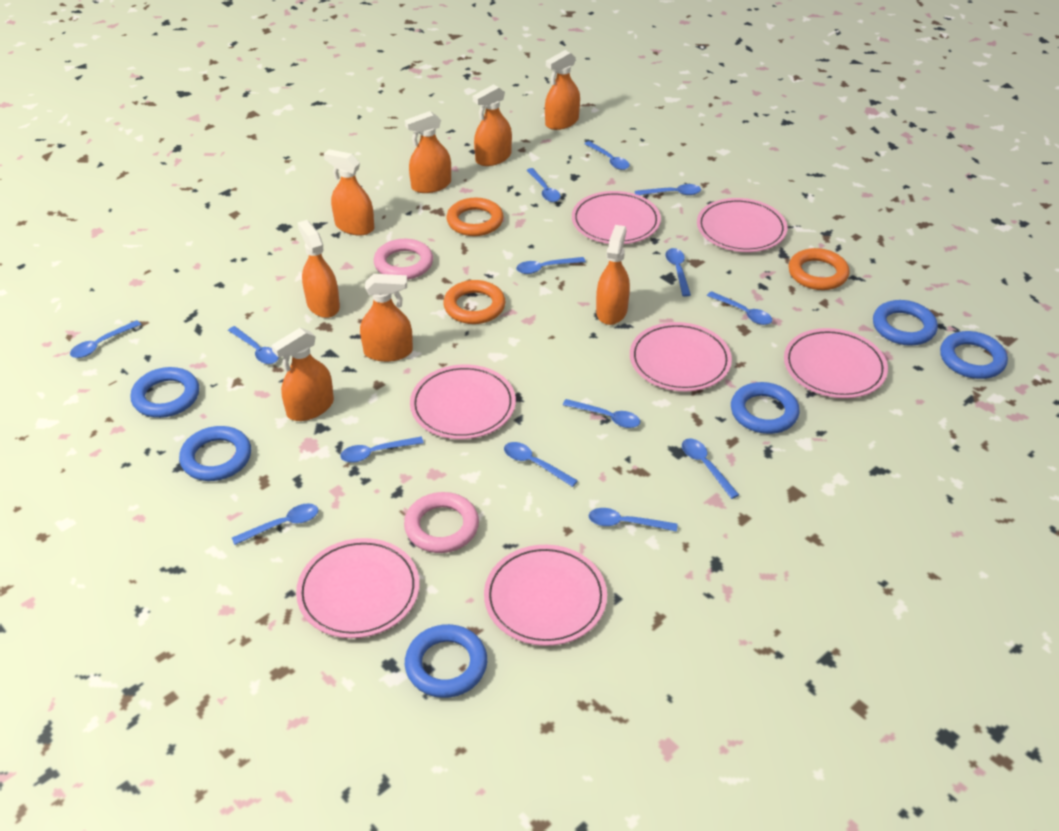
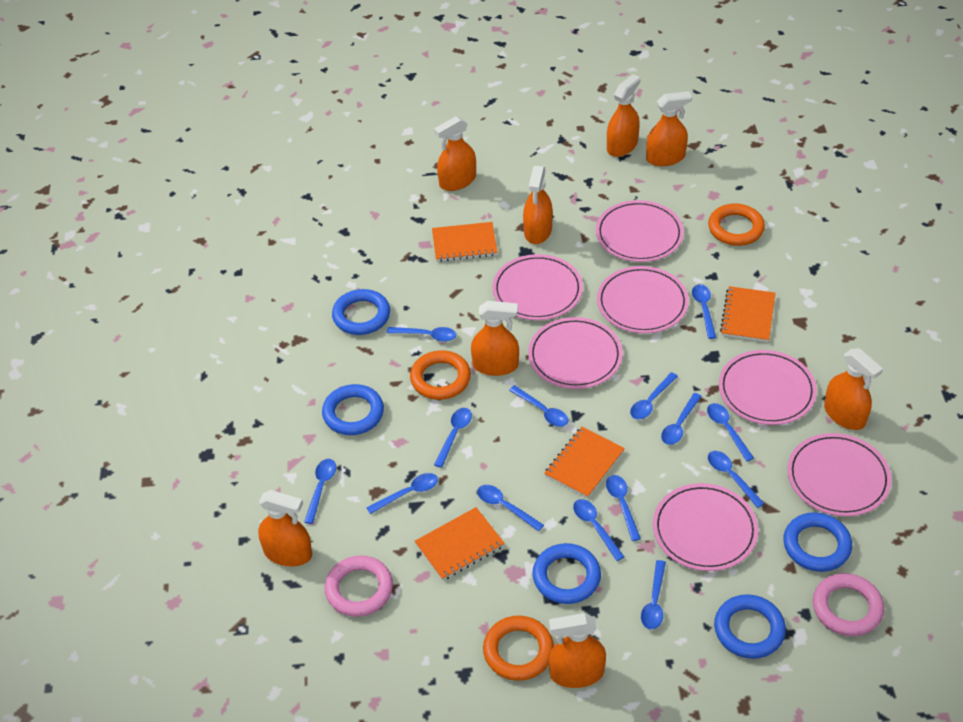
blue ring: 6 -> 5
orange notebook: 0 -> 4

